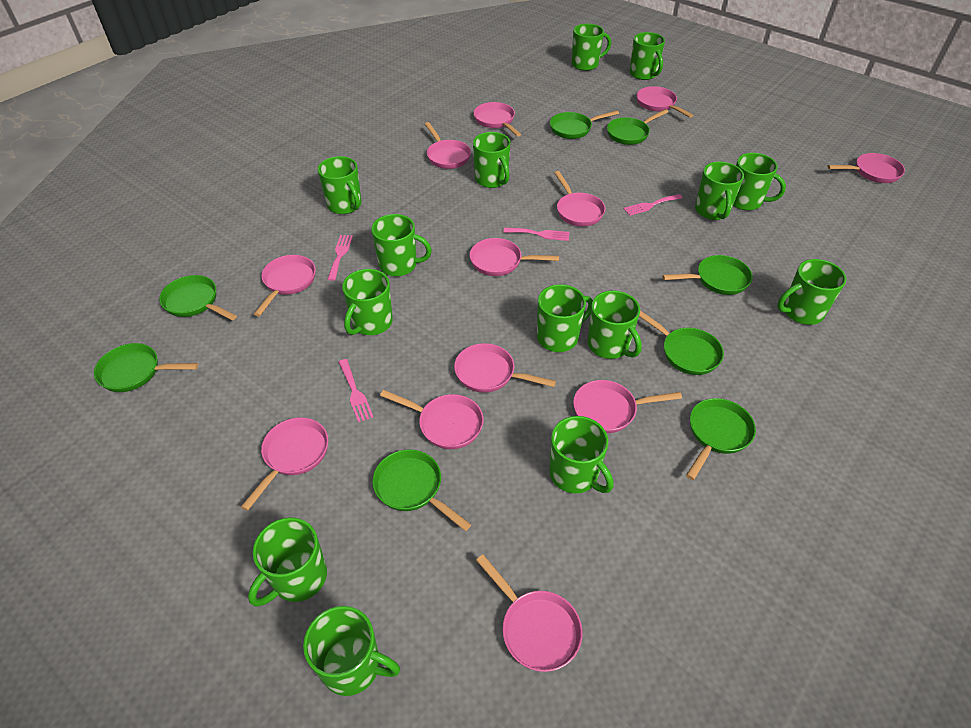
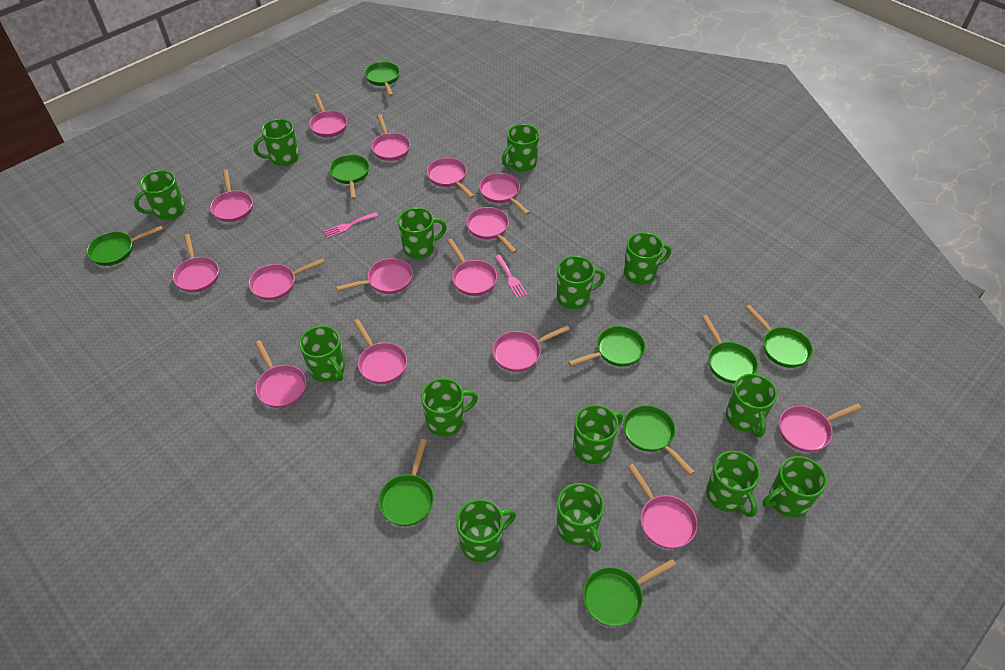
green pan: 8 -> 9
pink fork: 4 -> 2
pink pan: 12 -> 15

